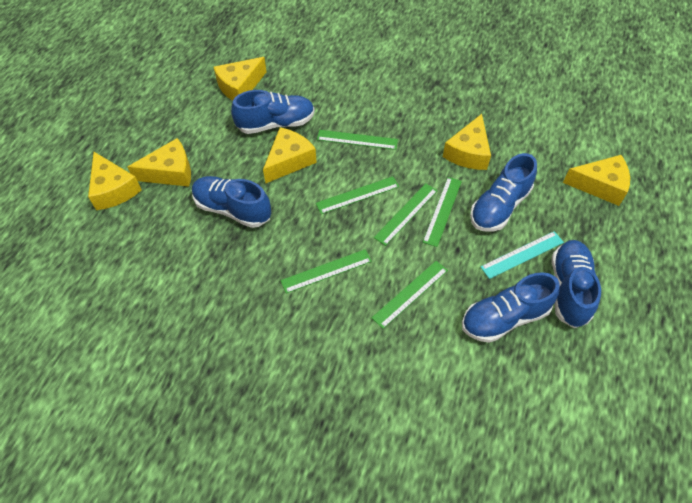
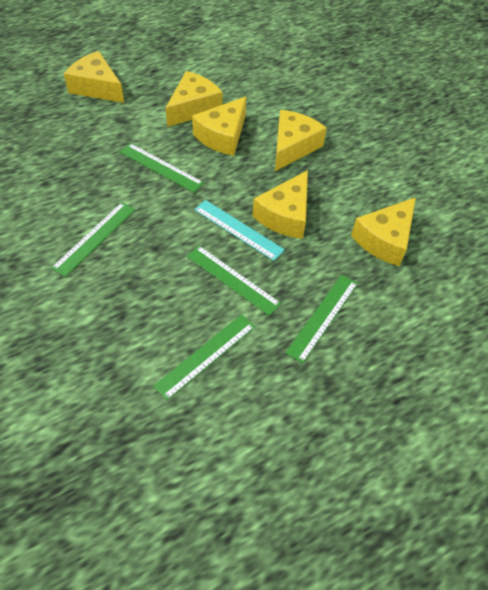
blue shoe: 5 -> 0
green ruler: 6 -> 5

